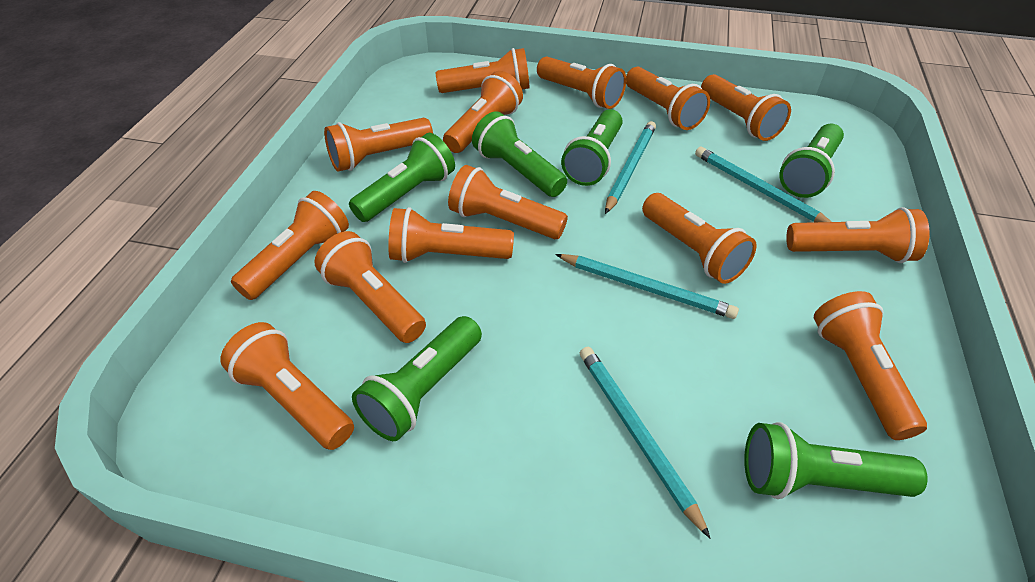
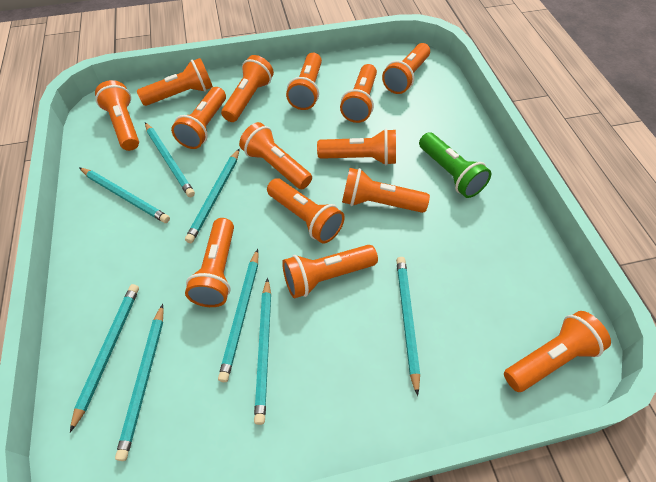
green flashlight: 6 -> 1
turquoise pencil: 4 -> 8

